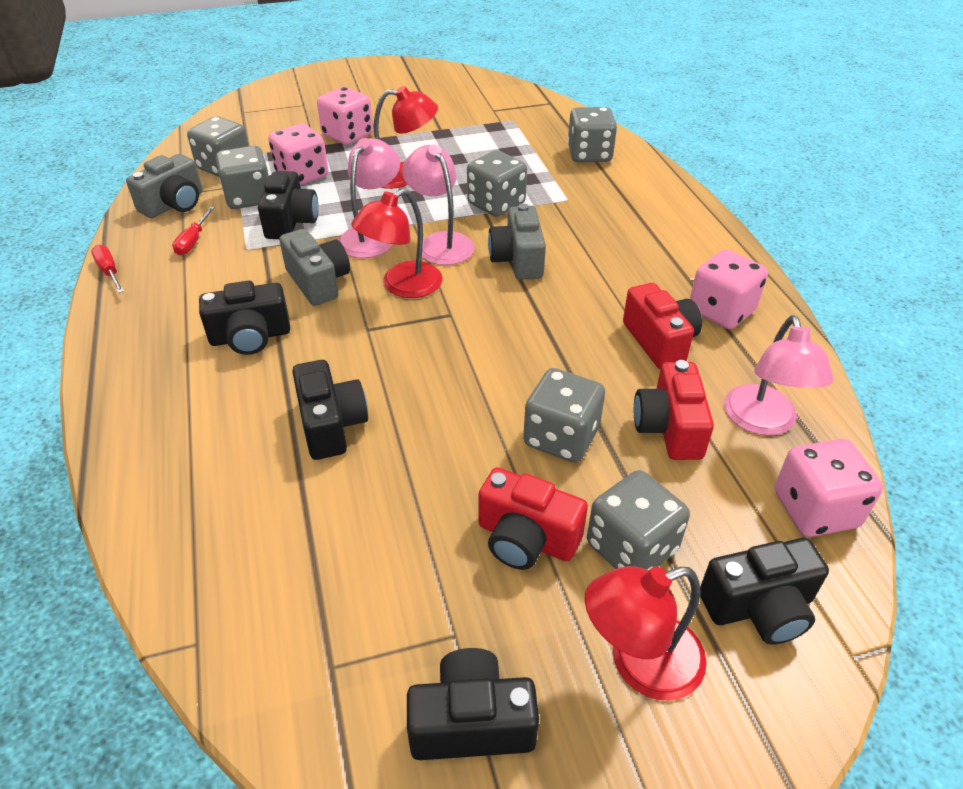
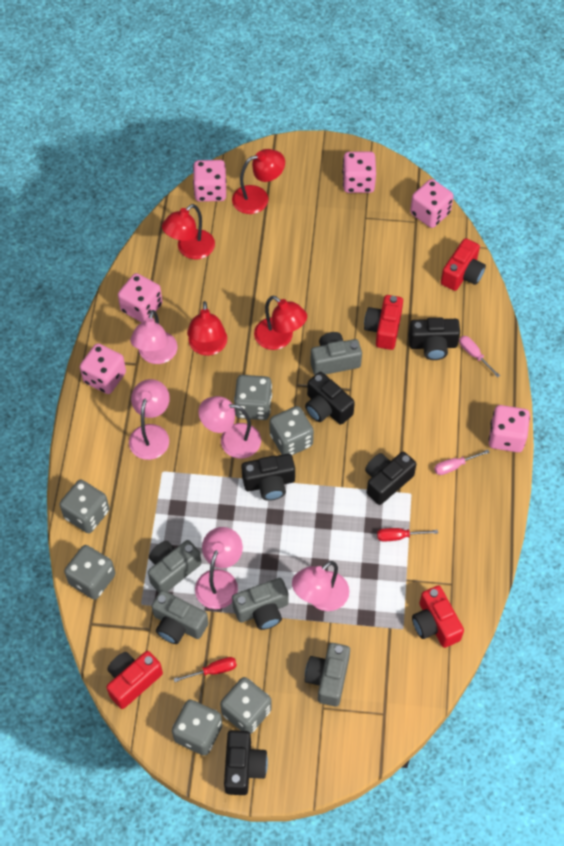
grey camera: 3 -> 5
pink dice: 4 -> 6
pink lamp: 3 -> 5
pink screwdriver: 0 -> 2
red camera: 3 -> 4
red lamp: 3 -> 4

